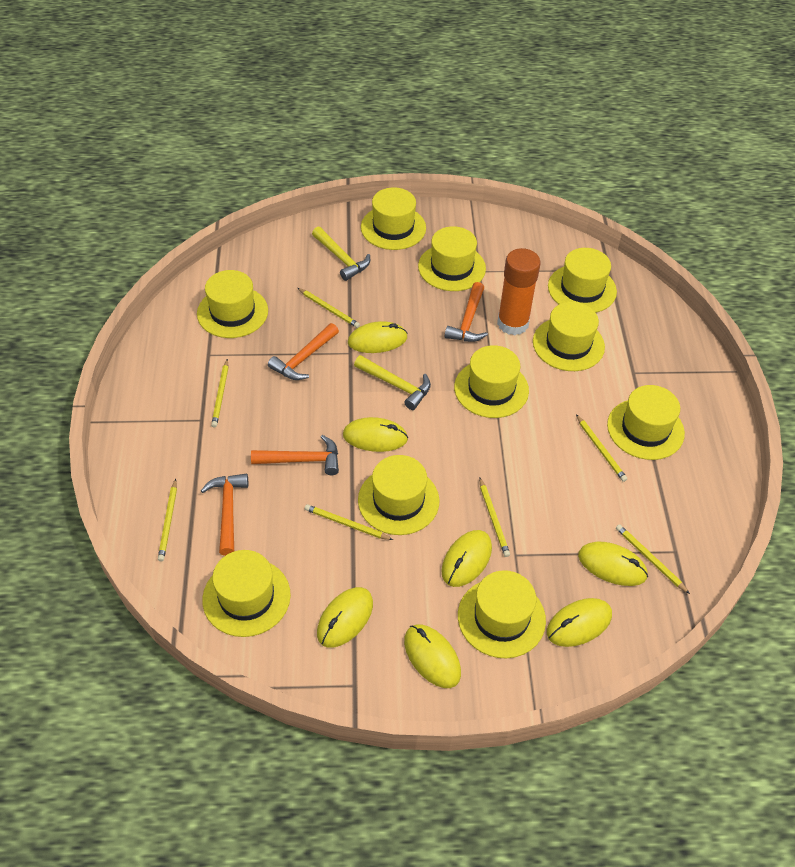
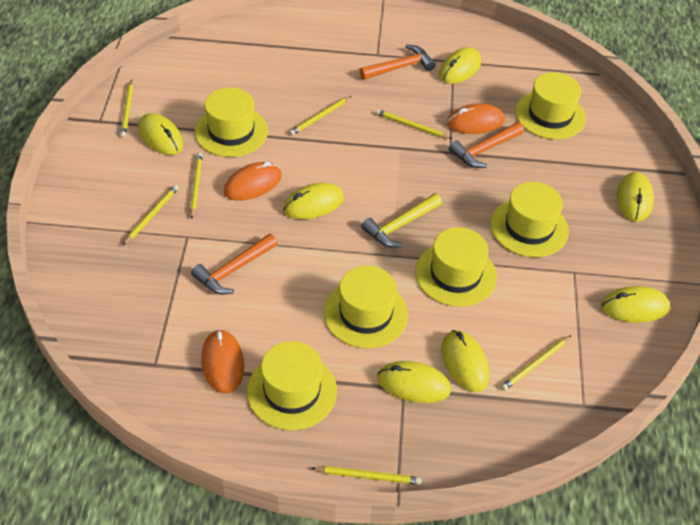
orange glue stick: 1 -> 0
orange hammer: 4 -> 3
orange mouse: 0 -> 3
yellow hammer: 2 -> 1
yellow hat: 10 -> 6

